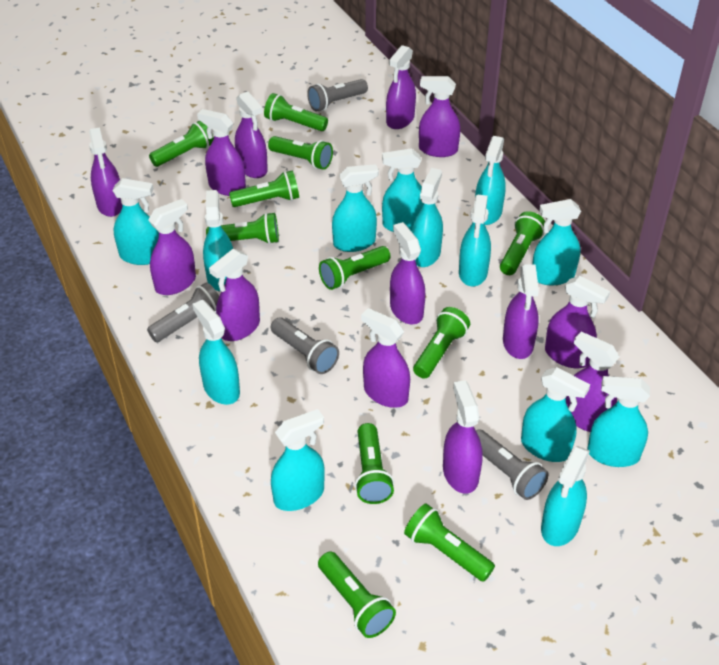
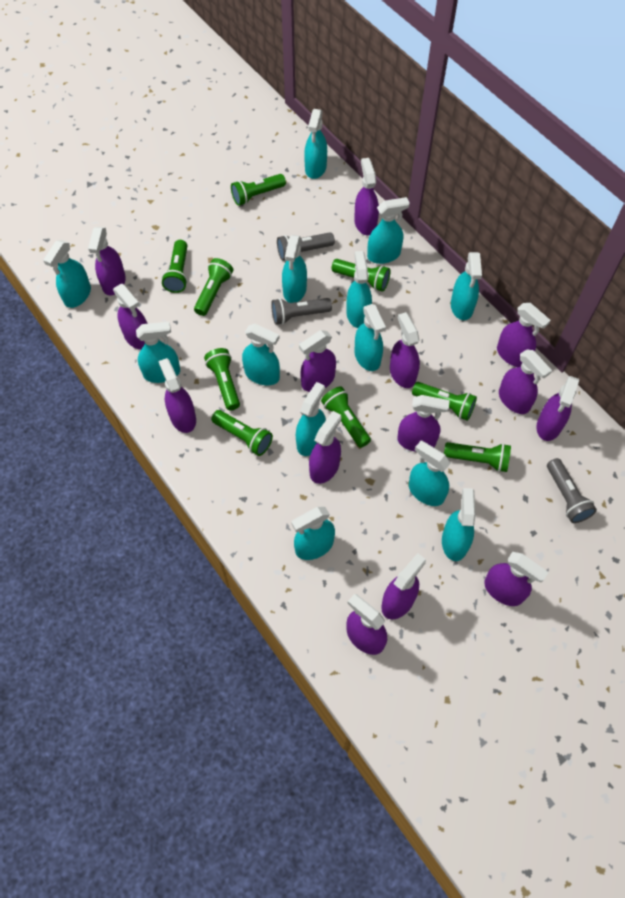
green flashlight: 11 -> 9
grey flashlight: 4 -> 3
purple spray bottle: 13 -> 14

